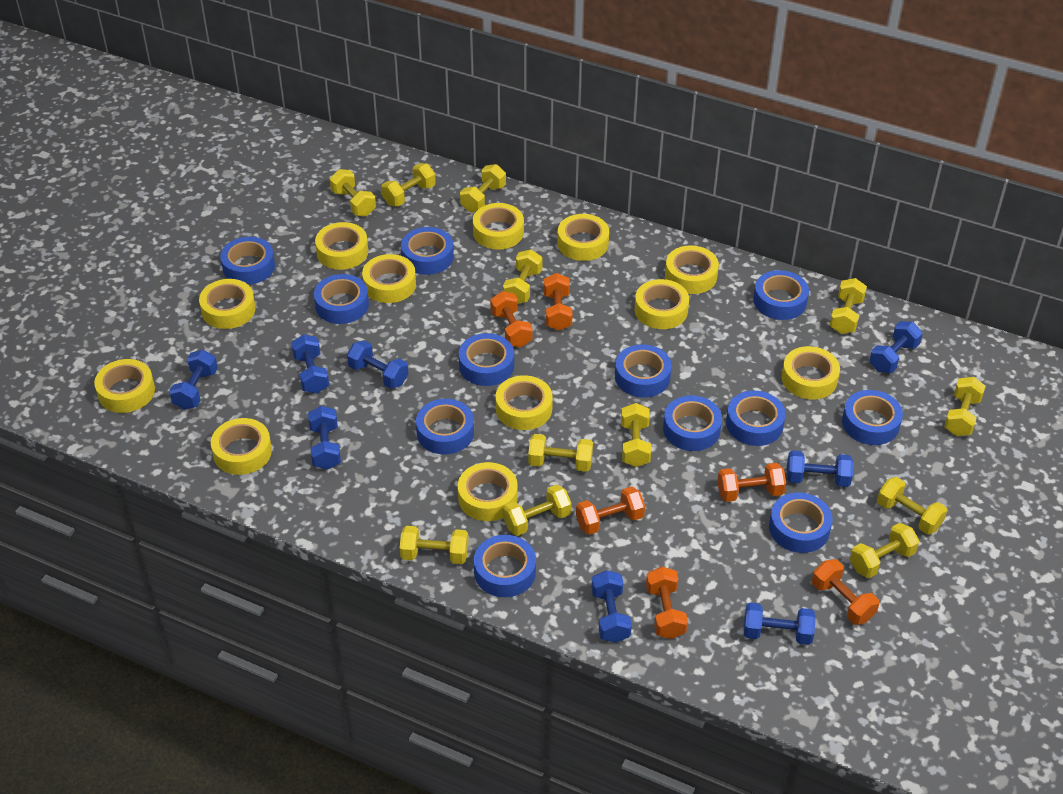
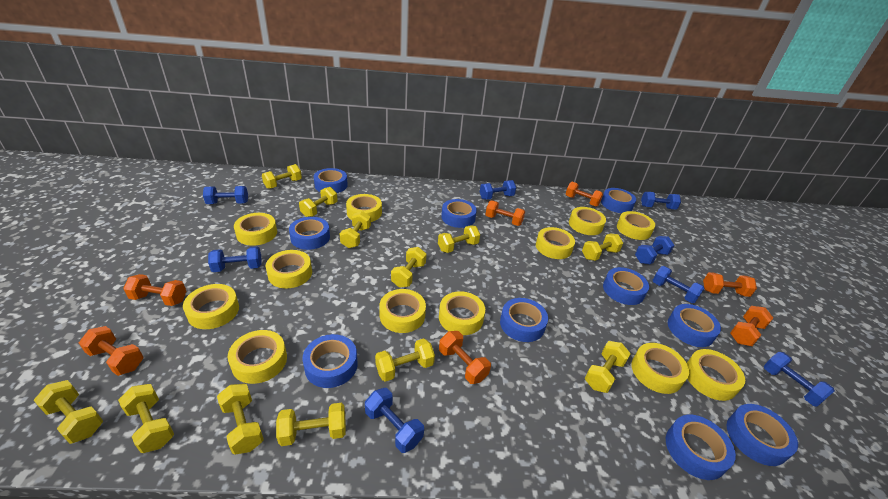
blue tape: 12 -> 10
orange dumbbell: 6 -> 7

